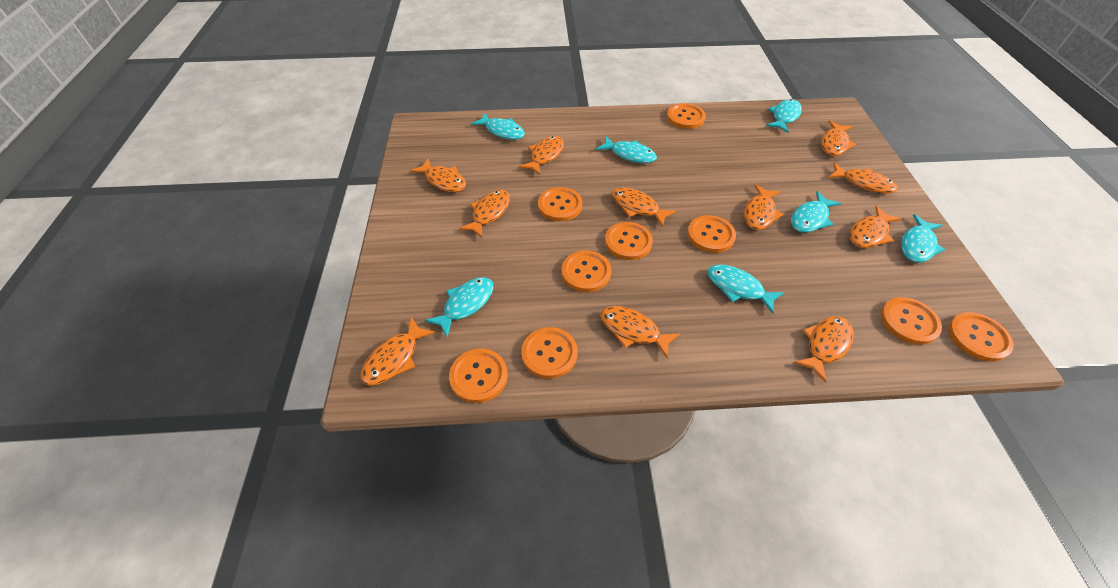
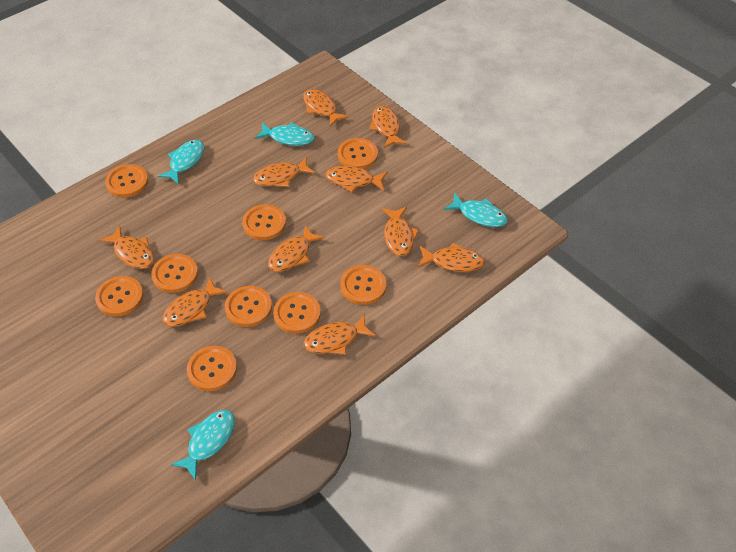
orange fish: 11 -> 10
turquoise fish: 7 -> 4

